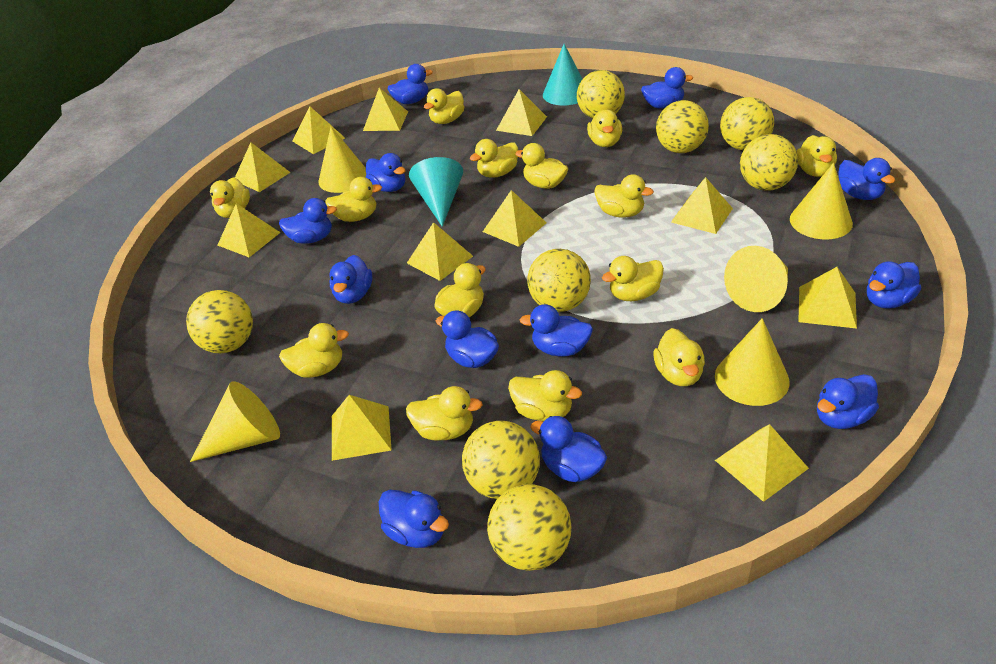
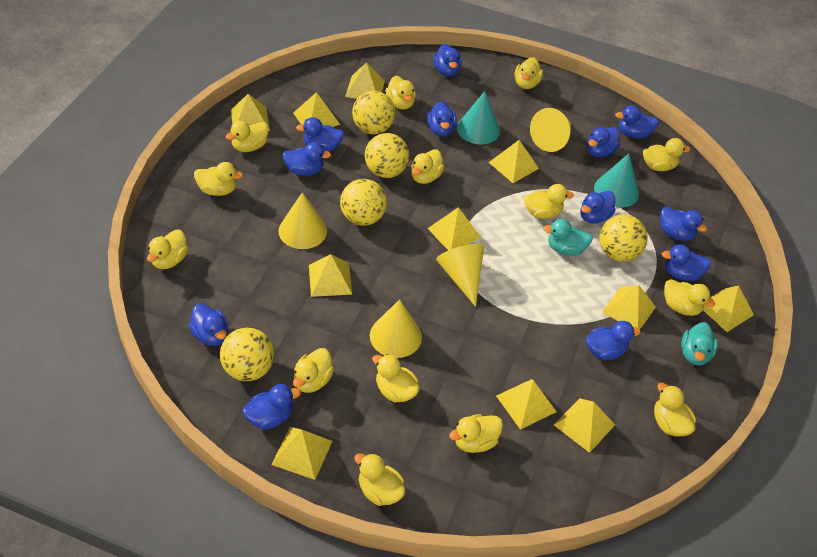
turquoise duck: 0 -> 2
yellow ball: 8 -> 5
yellow cone: 5 -> 4

